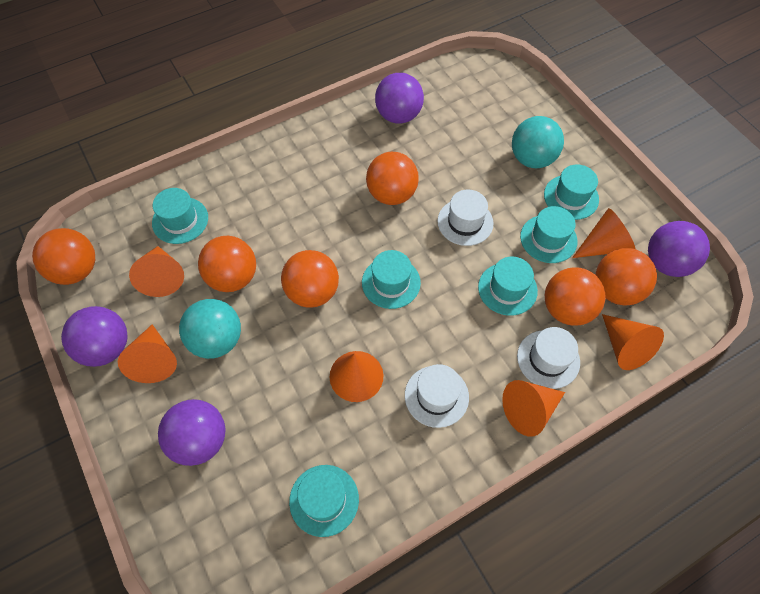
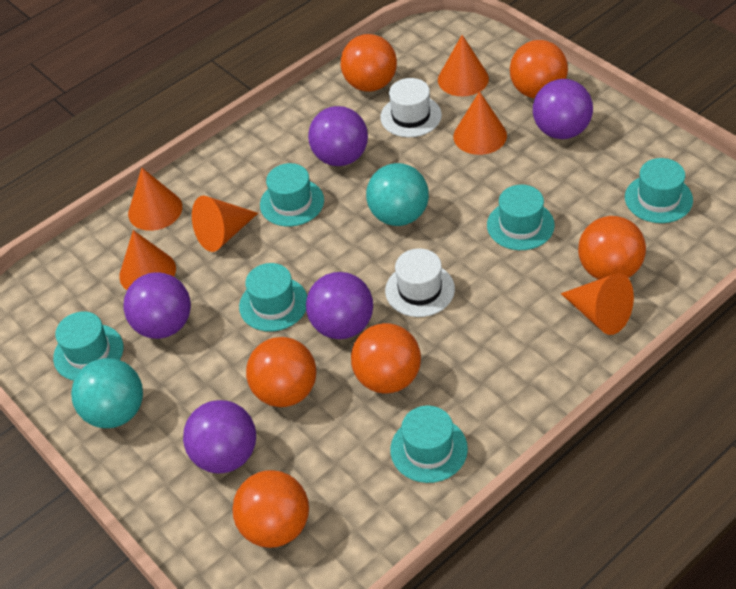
purple ball: 4 -> 5
white hat: 3 -> 2

